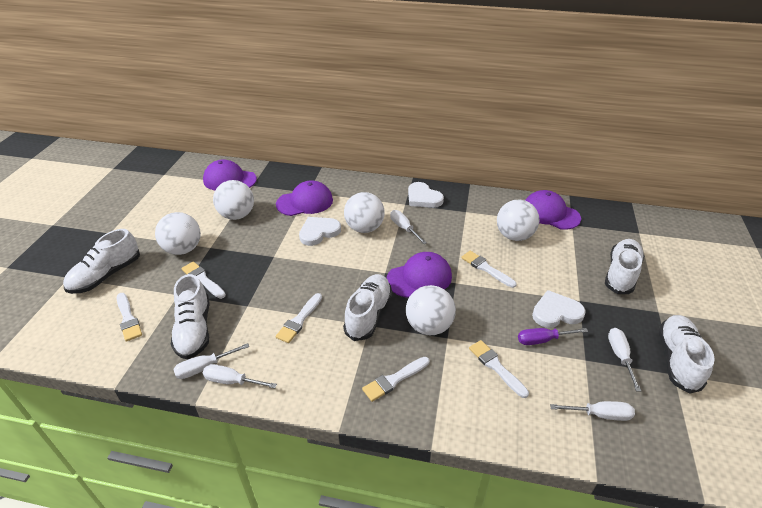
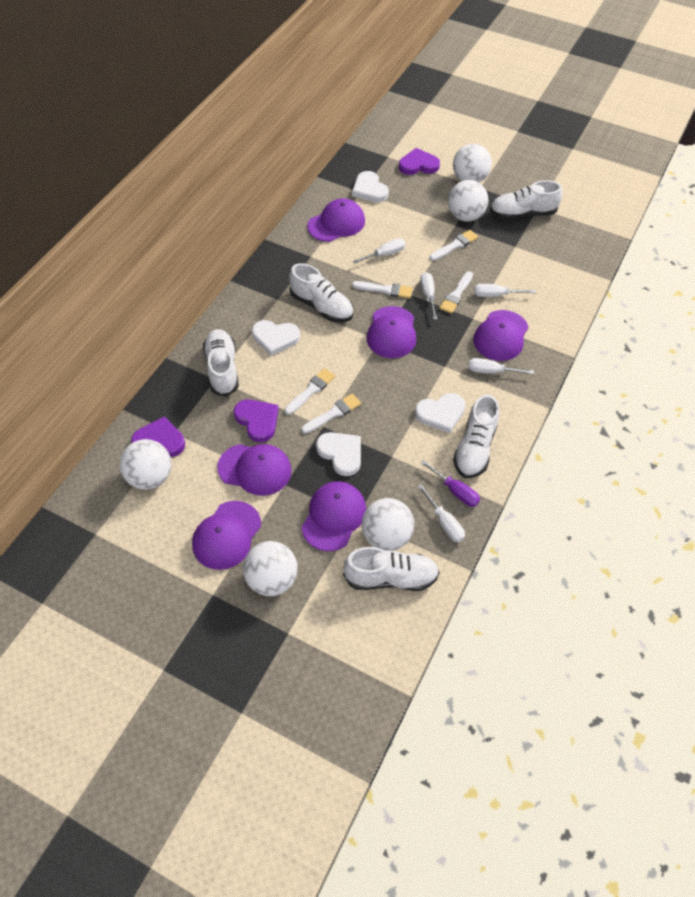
purple cap: 4 -> 6
purple heart: 0 -> 3
white brush: 6 -> 5
white heart: 3 -> 4

